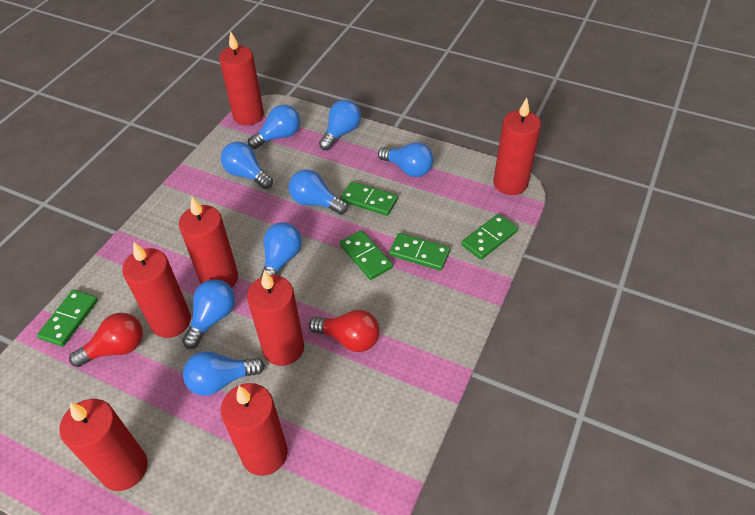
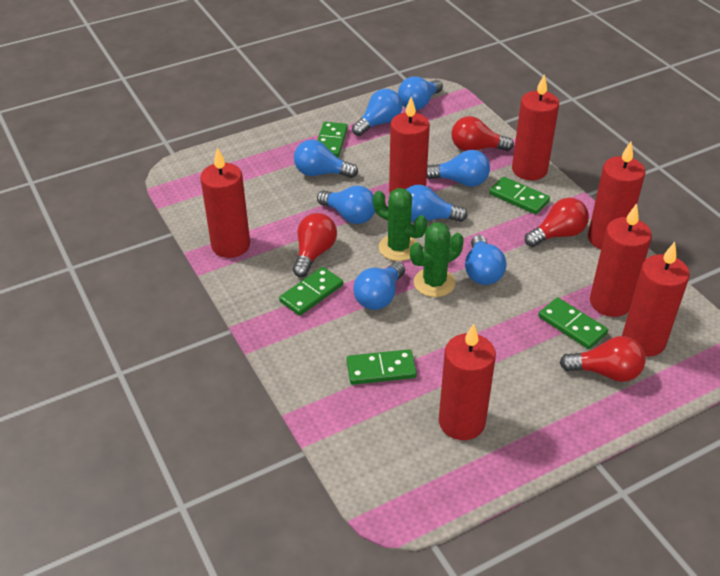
green cactus: 0 -> 2
red light bulb: 2 -> 4

